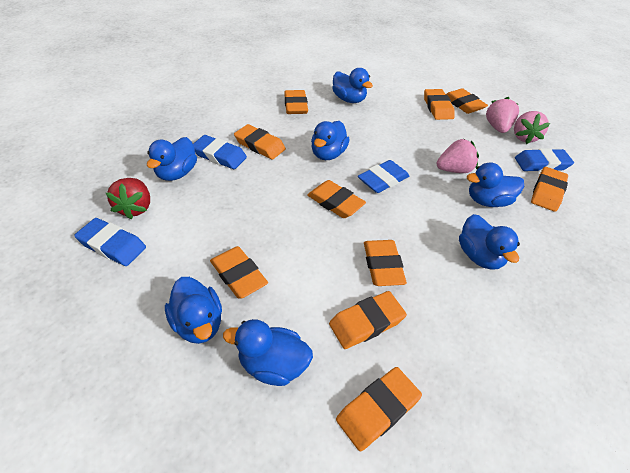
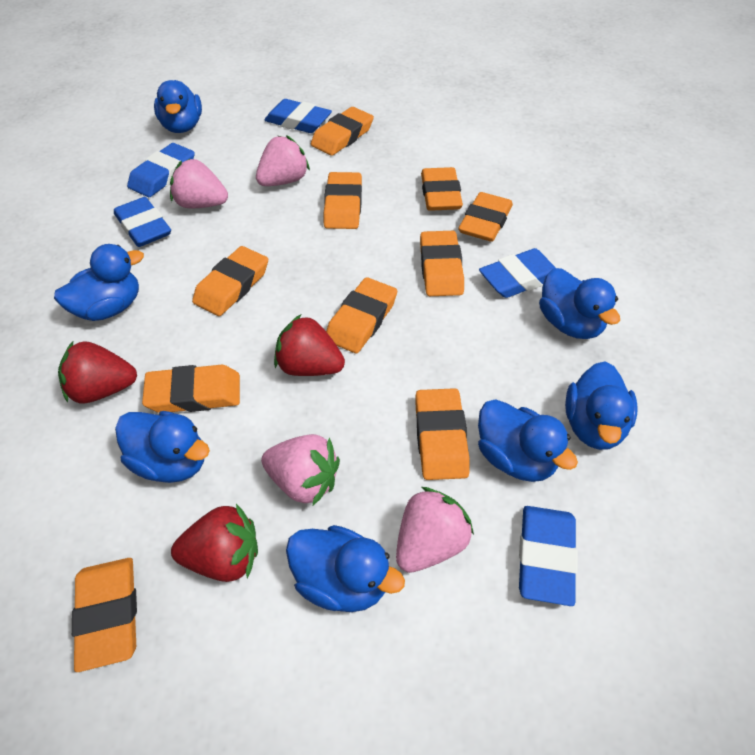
blue eraser: 4 -> 5
pink strawberry: 3 -> 4
red strawberry: 1 -> 3

